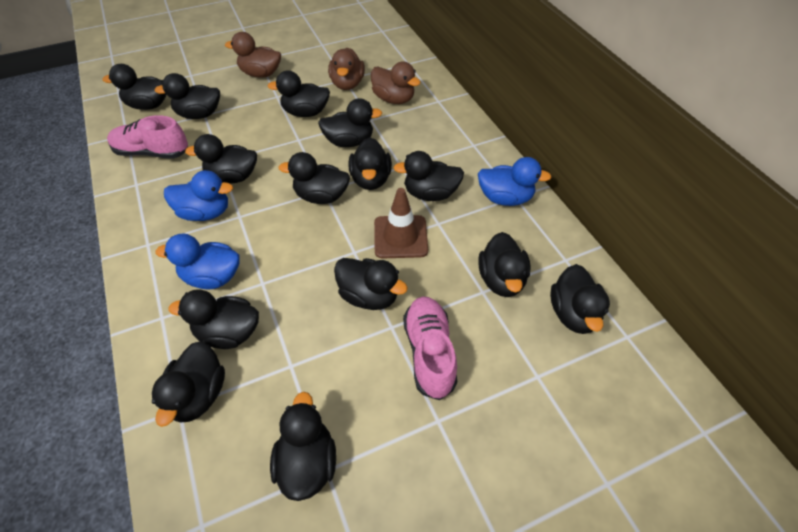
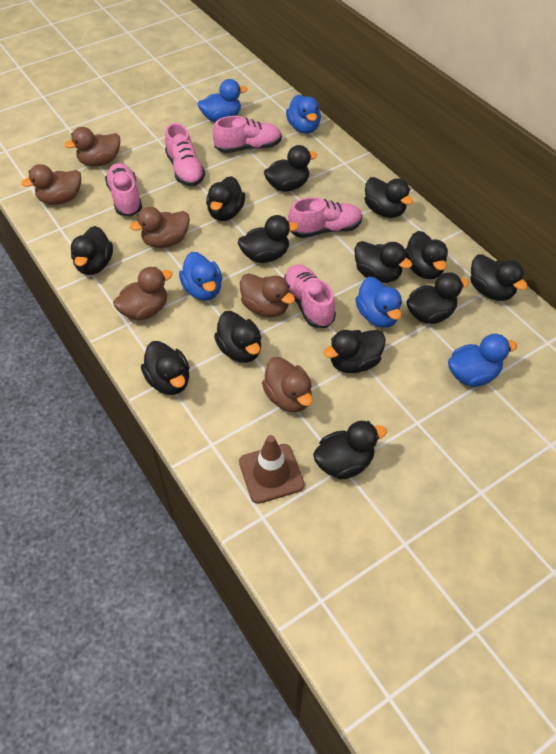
black duck: 14 -> 13
blue duck: 3 -> 5
brown duck: 3 -> 6
pink shoe: 2 -> 5

